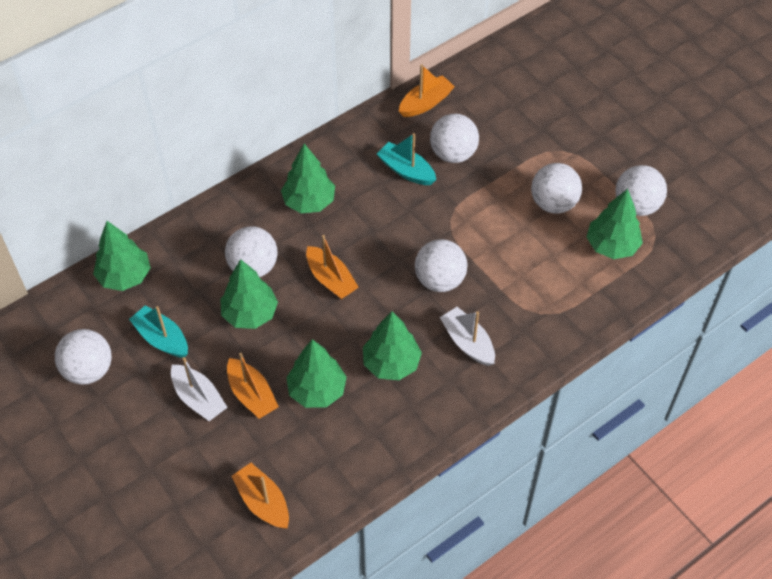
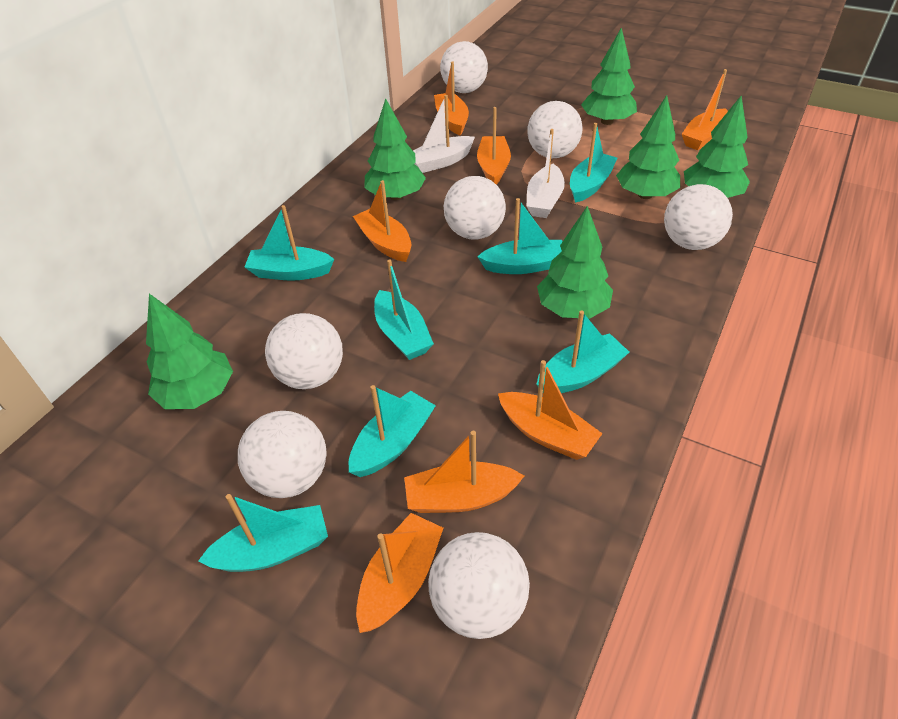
orange boat: 4 -> 7
turquoise boat: 2 -> 7
white ball: 6 -> 7

